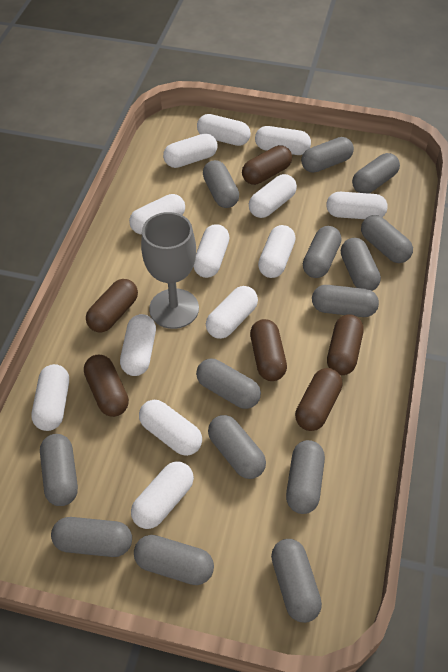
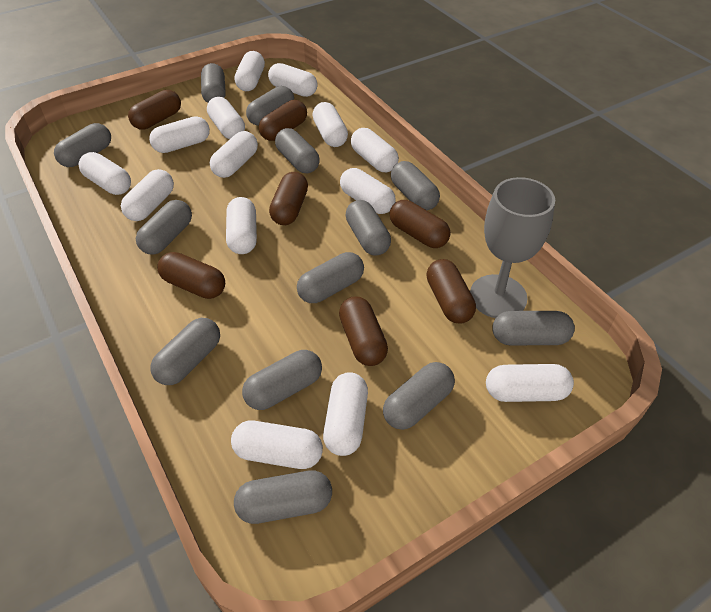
brown capsule: 6 -> 7
grey capsule: 14 -> 13
white capsule: 13 -> 14

